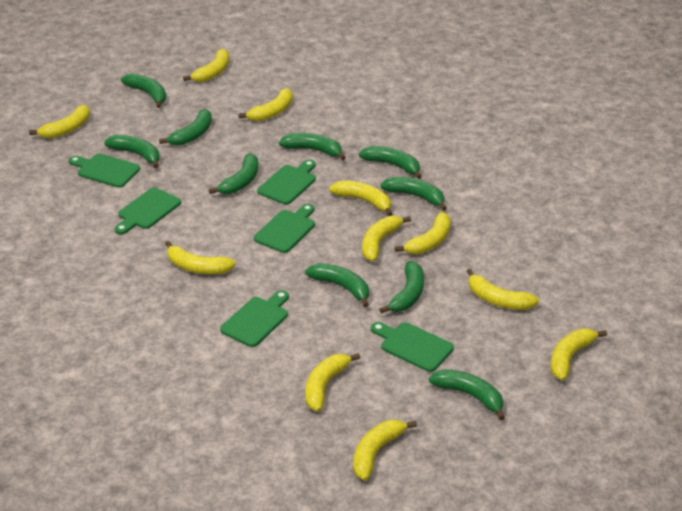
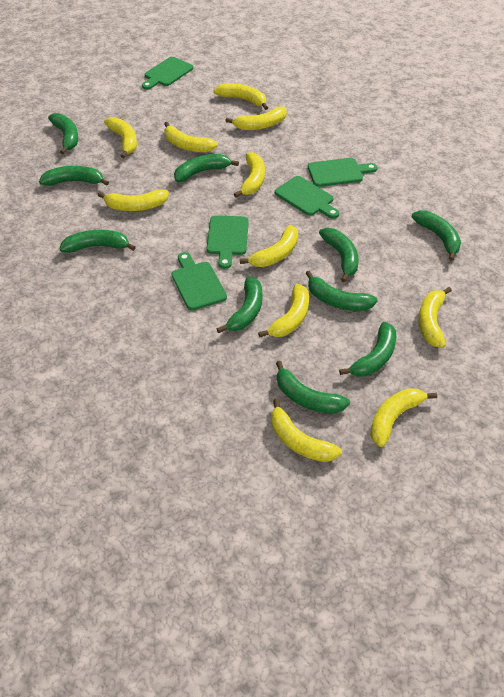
green cutting board: 6 -> 5

